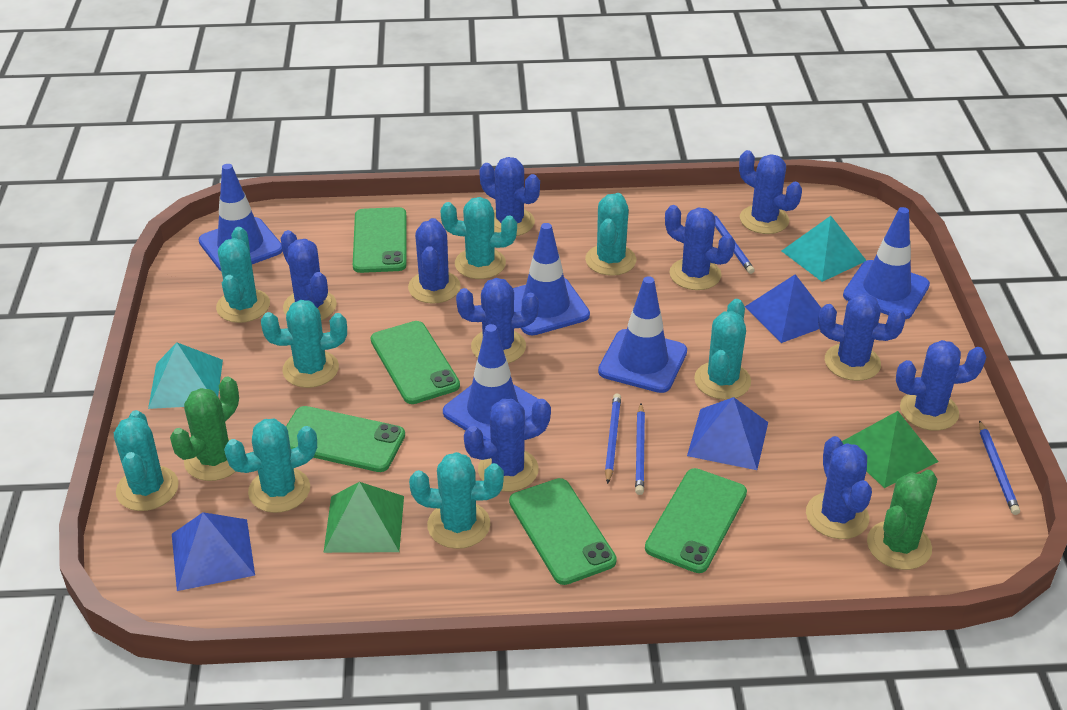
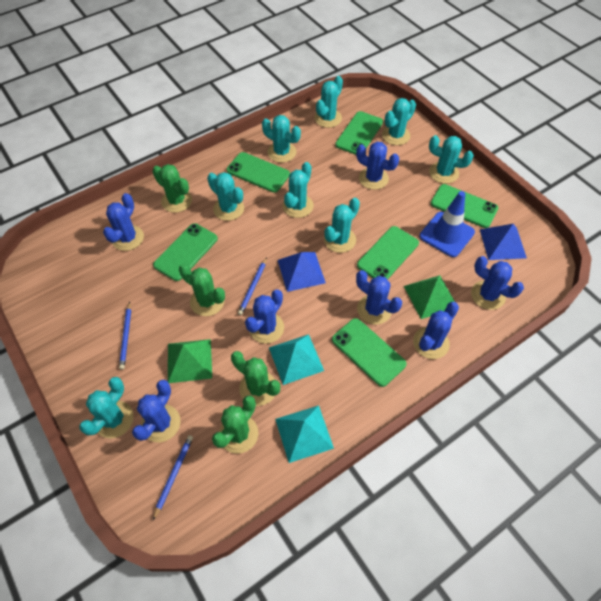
blue cactus: 10 -> 7
blue pencil: 4 -> 3
blue pyramid: 3 -> 2
blue traffic cone: 5 -> 1
green cactus: 2 -> 4
green phone: 5 -> 6

